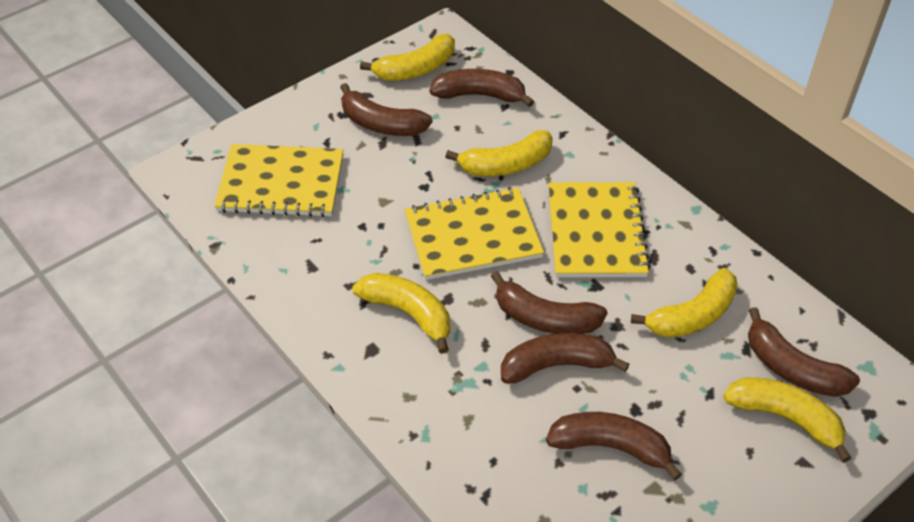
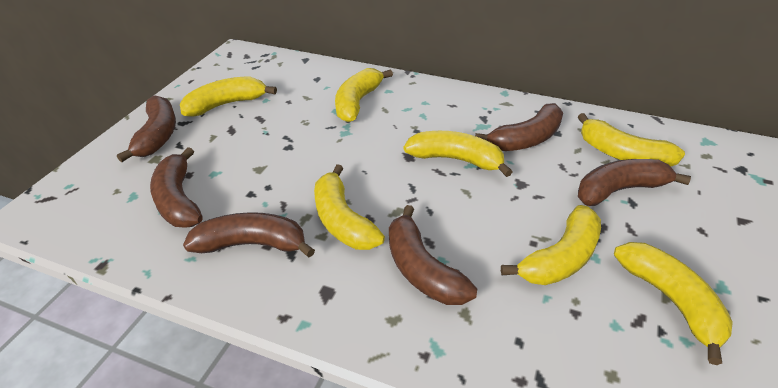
yellow banana: 5 -> 7
yellow notebook: 3 -> 0

